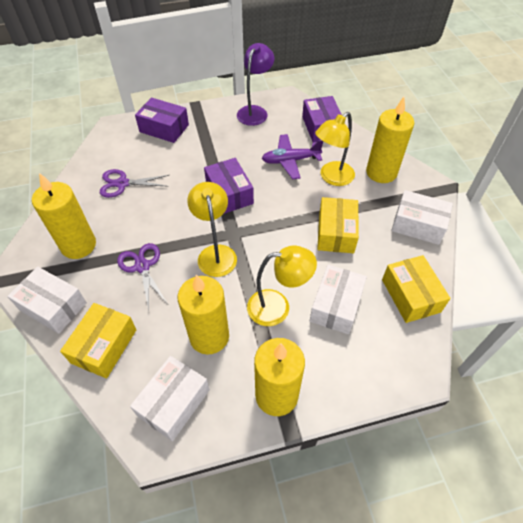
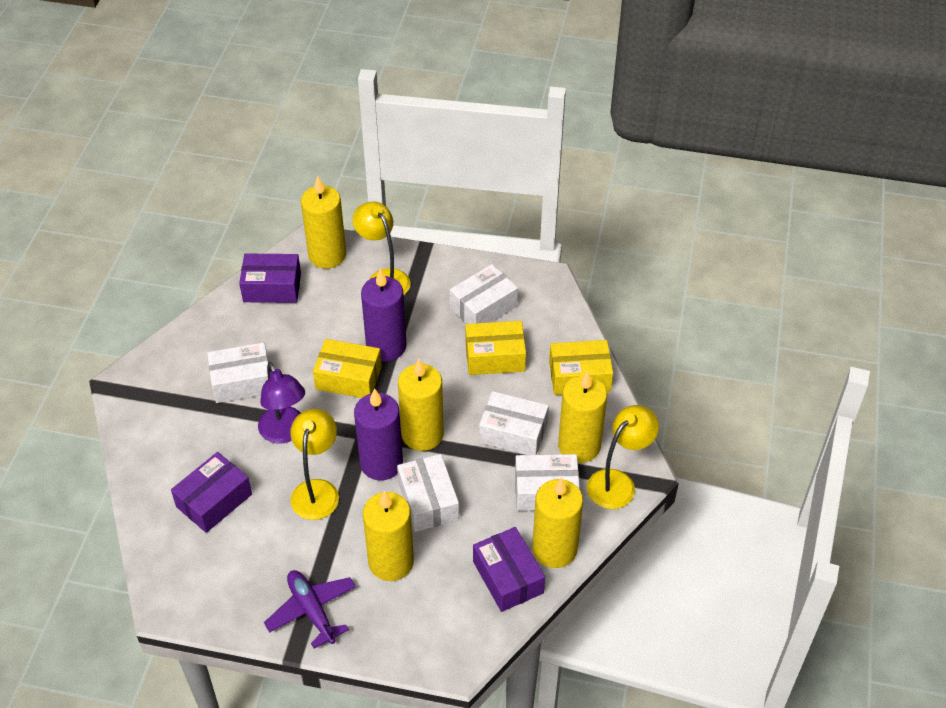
purple candle: 0 -> 2
purple scissors: 2 -> 0
white box: 4 -> 5
yellow candle: 4 -> 5

